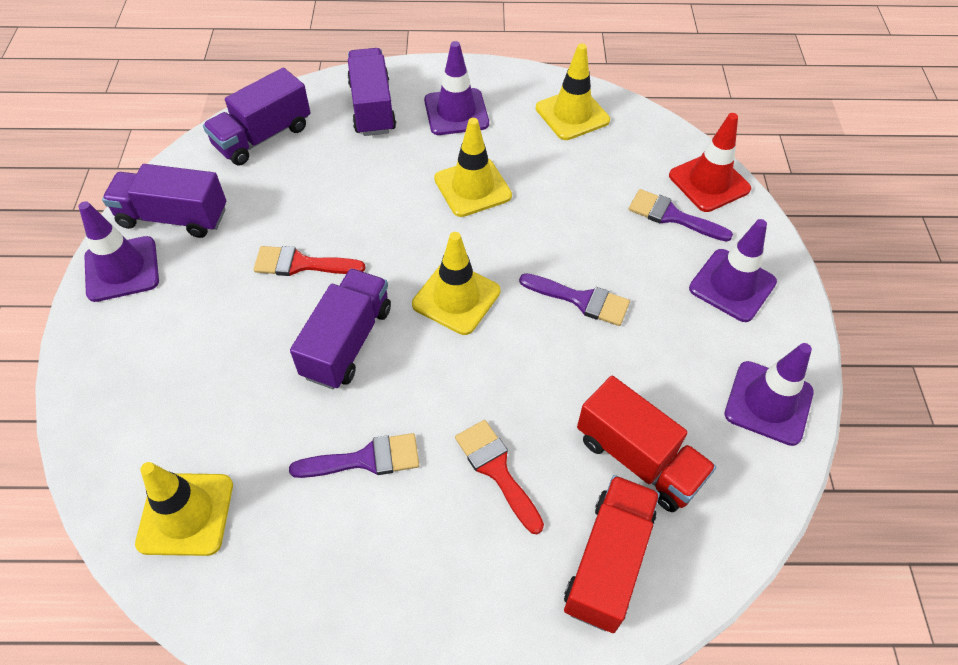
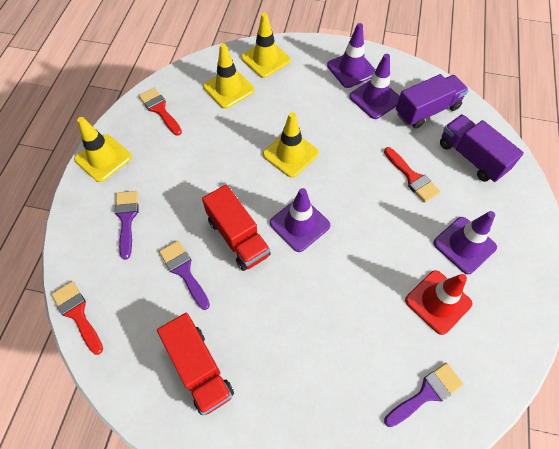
purple truck: 4 -> 2
red brush: 2 -> 3

